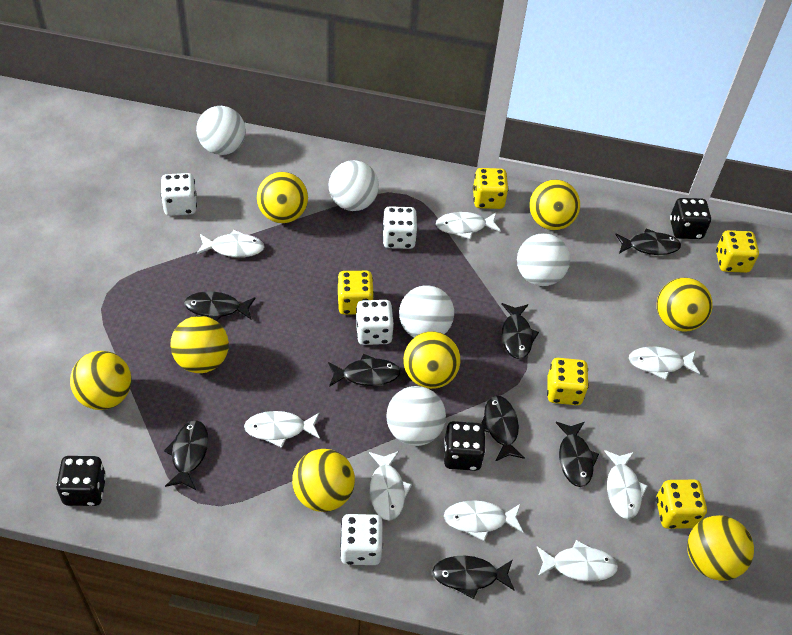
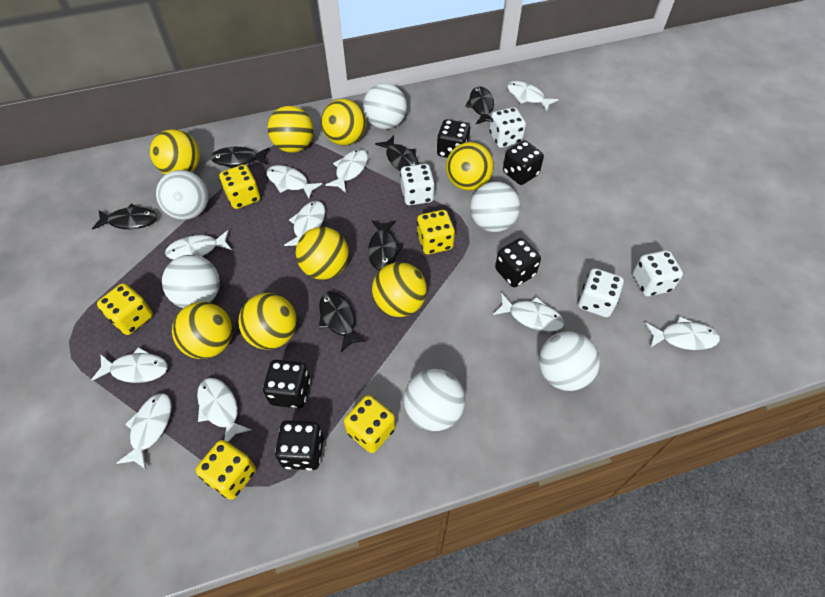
black dice: 3 -> 5
black fish: 8 -> 6
white ball: 5 -> 6
white fish: 8 -> 10

